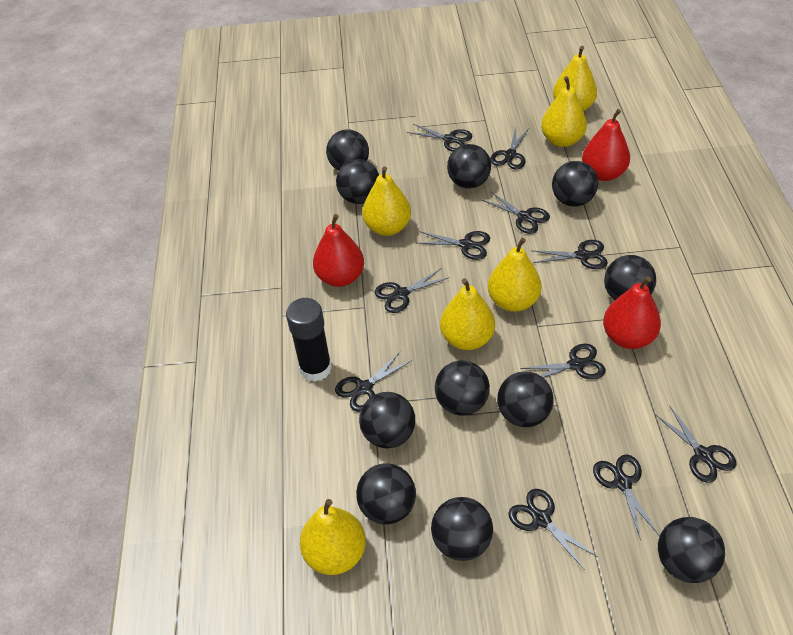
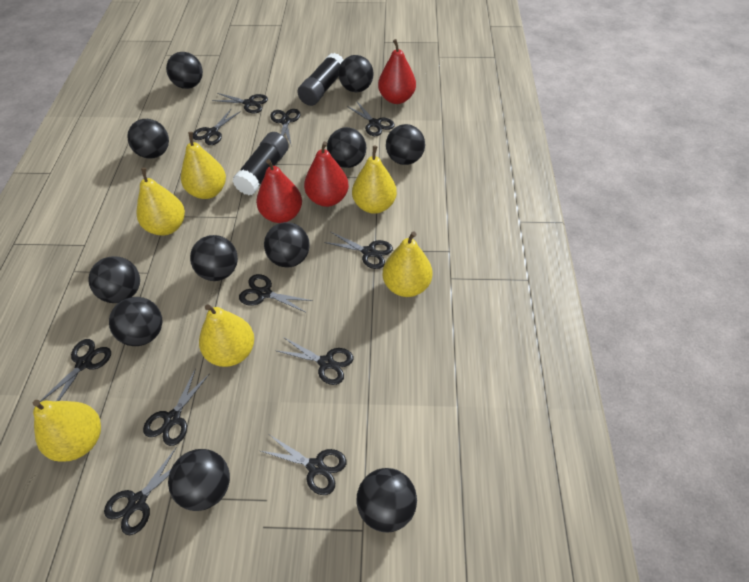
black glue stick: 1 -> 2

